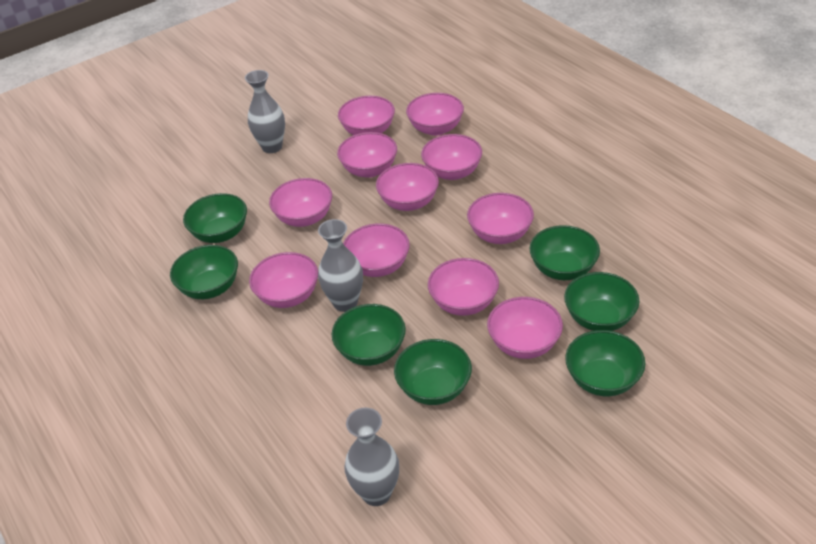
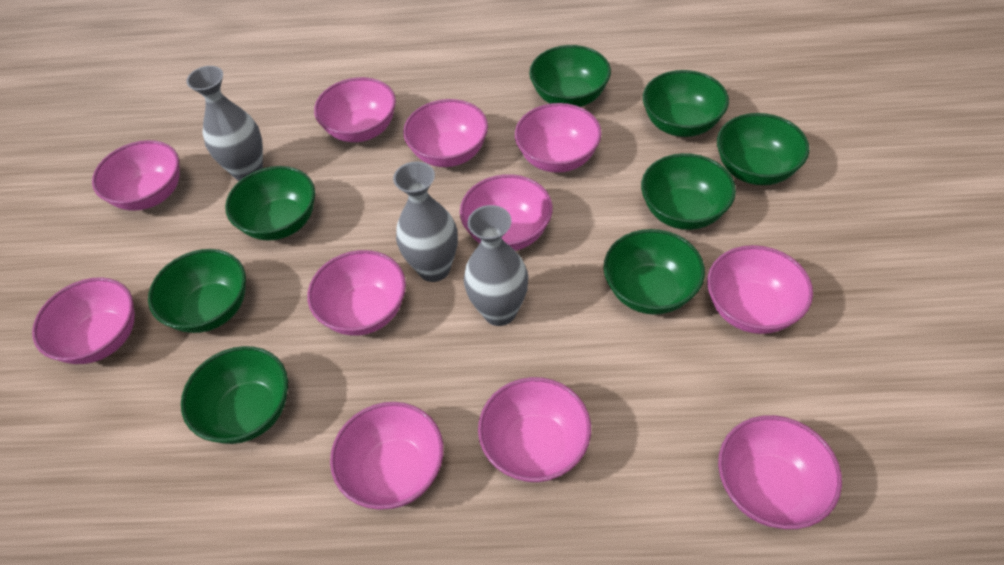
green bowl: 7 -> 8

